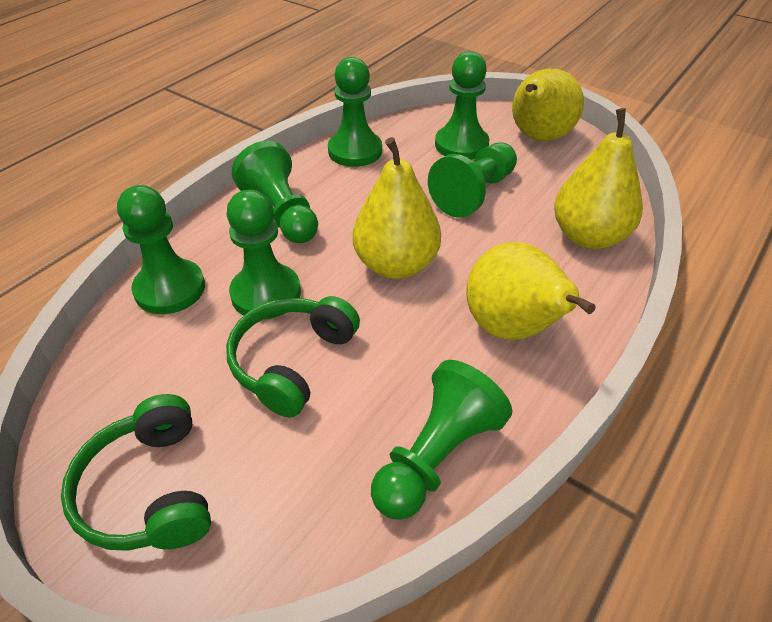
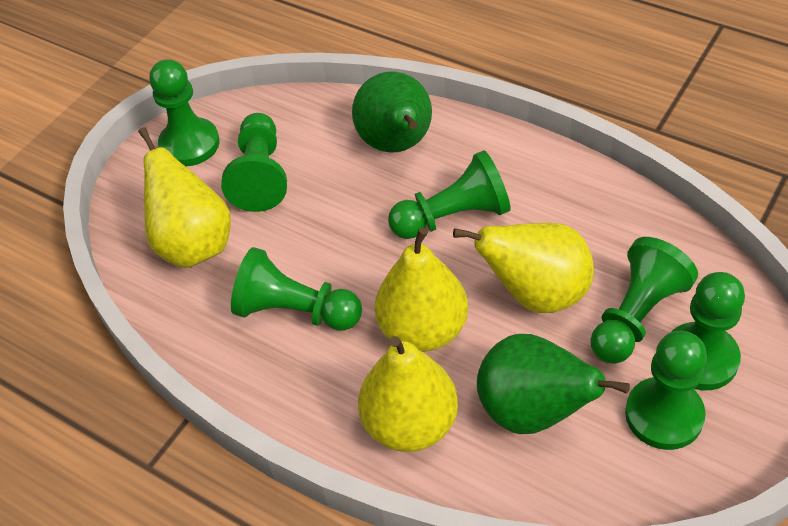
green headphones: 2 -> 0
green pear: 0 -> 2

